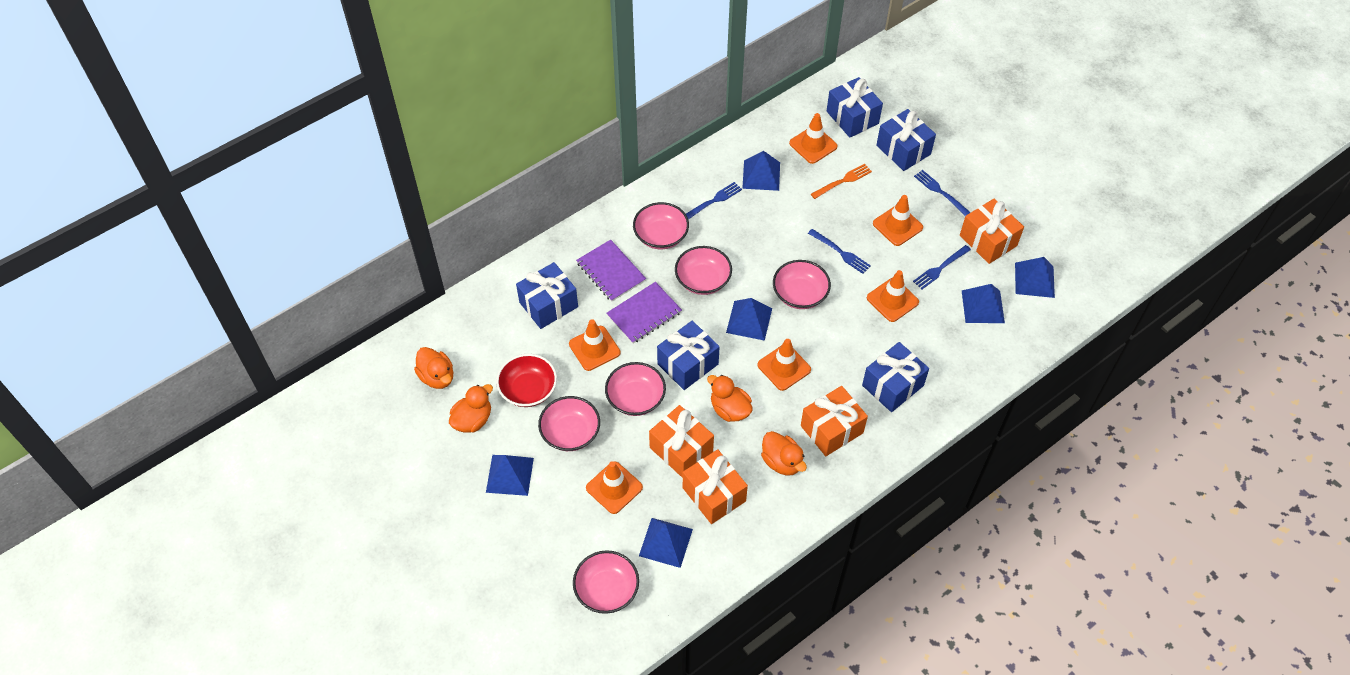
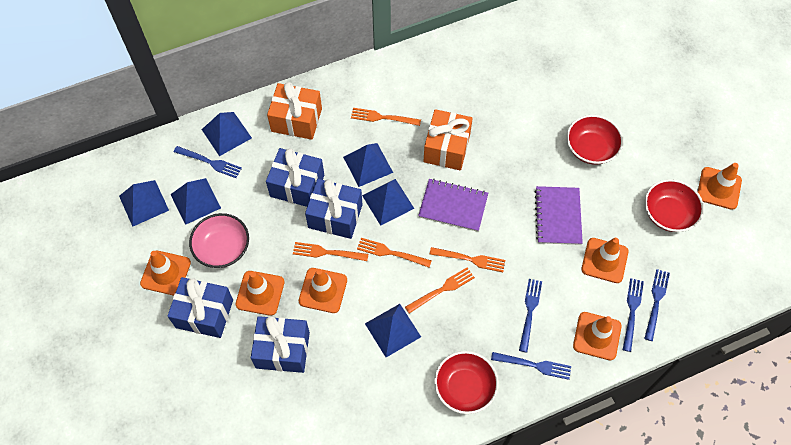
blue fork: 4 -> 5
blue gift: 5 -> 4
orange duck: 4 -> 0
orange fork: 1 -> 5
orange gift: 4 -> 2
pink bowl: 6 -> 1
red bowl: 1 -> 3

